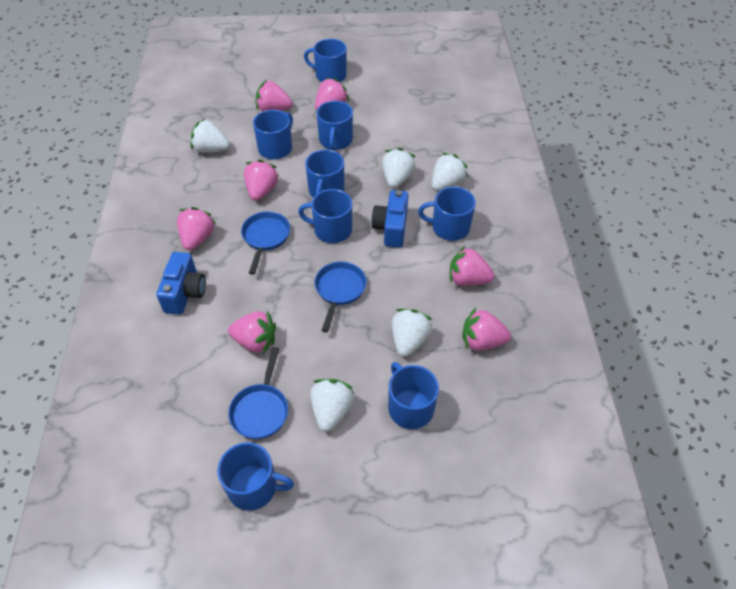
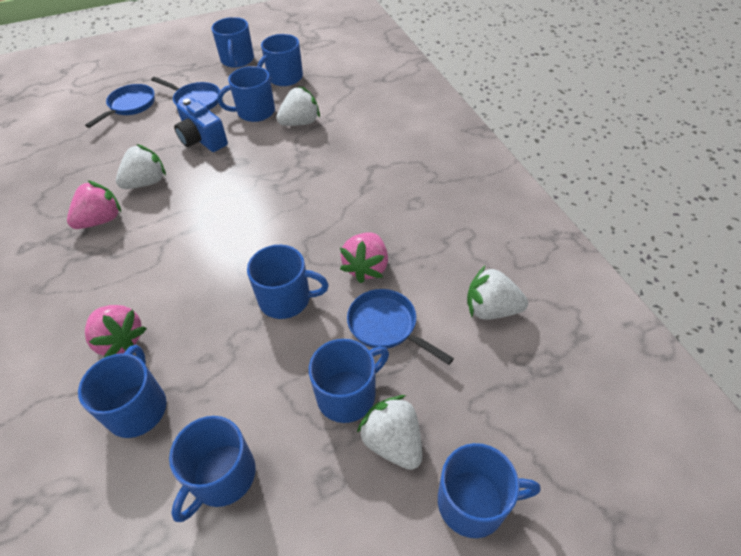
blue camera: 2 -> 1
pink strawberry: 7 -> 3
white strawberry: 5 -> 4

